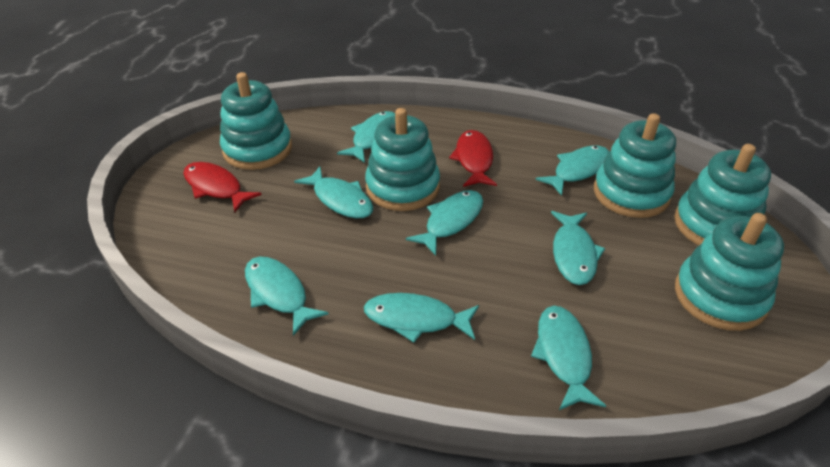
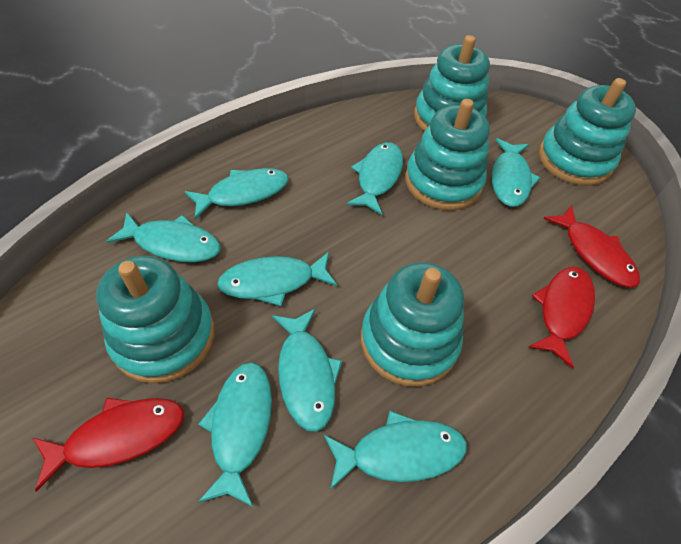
red fish: 2 -> 3

